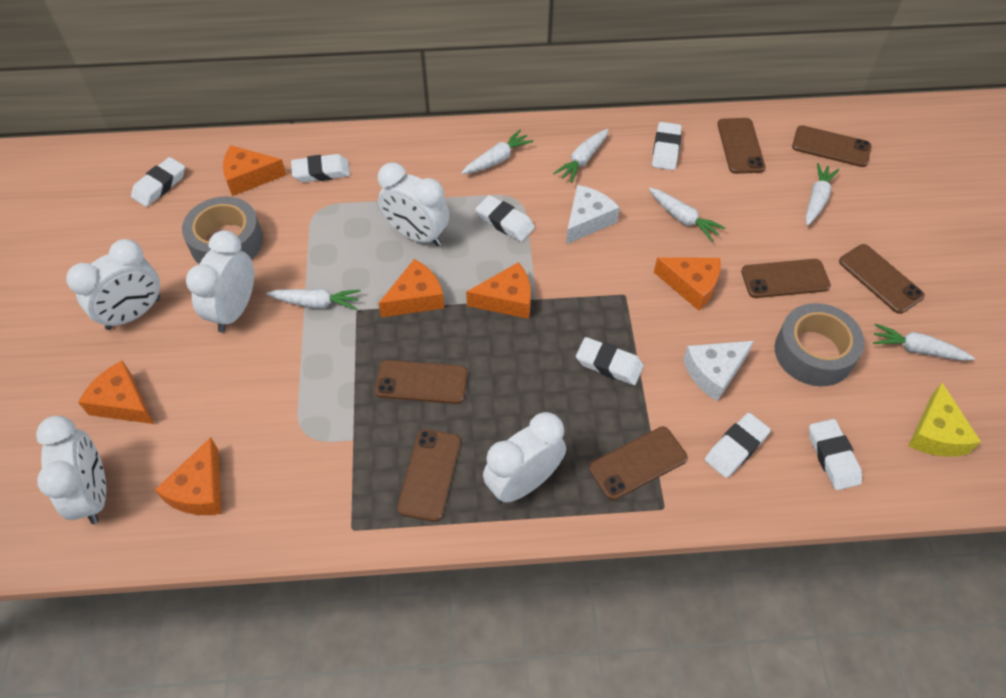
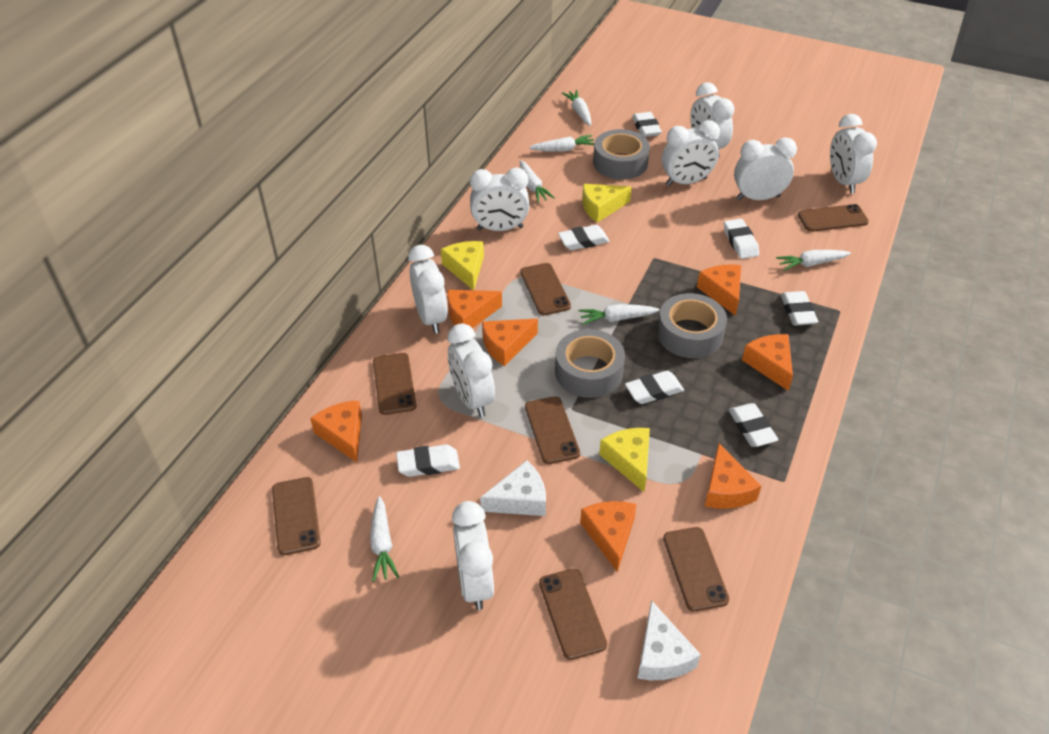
grey tape: 2 -> 3
orange cheese: 6 -> 7
white clock: 5 -> 8
yellow cheese: 1 -> 3

